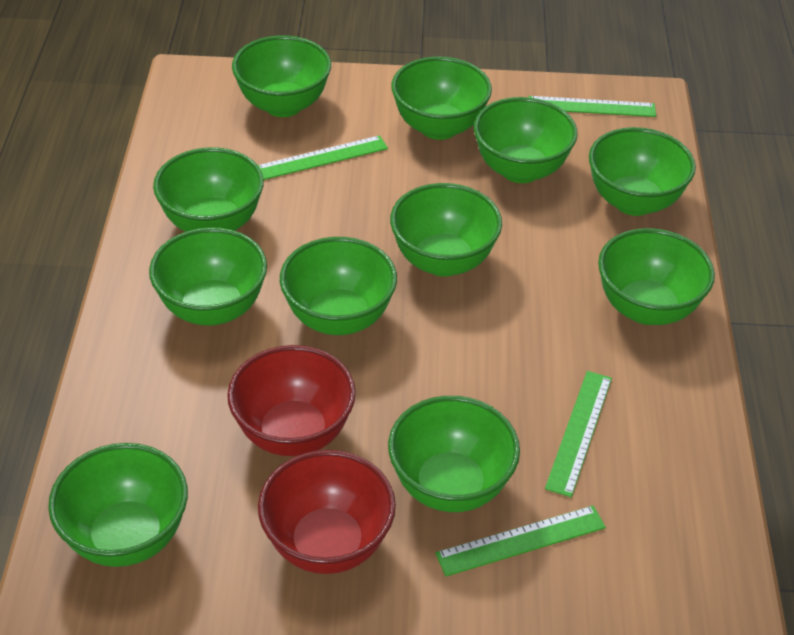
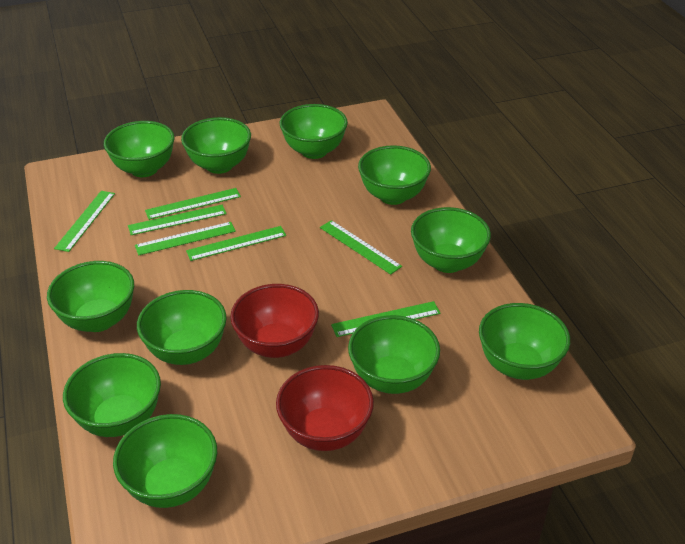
green ruler: 4 -> 7

